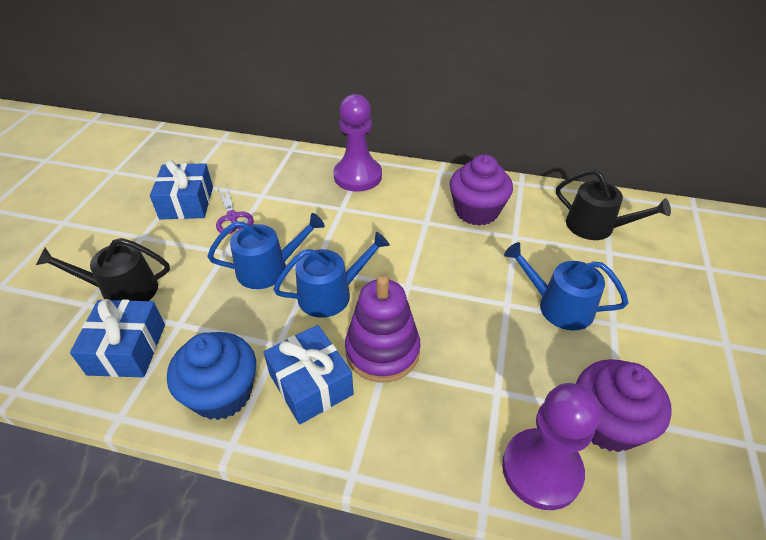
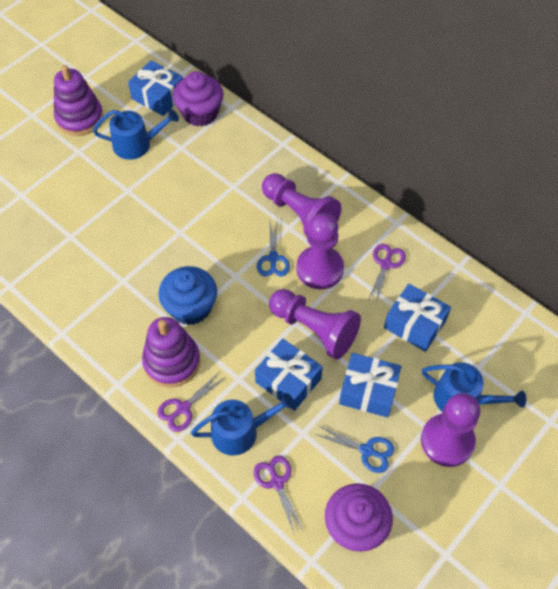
black watering can: 2 -> 0
blue gift: 3 -> 4
blue scissors: 0 -> 2
purple pawn: 2 -> 4
purple scissors: 1 -> 3
purple stacking toy: 1 -> 2

